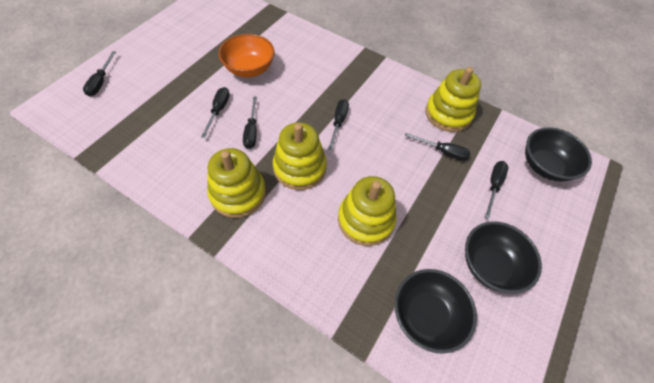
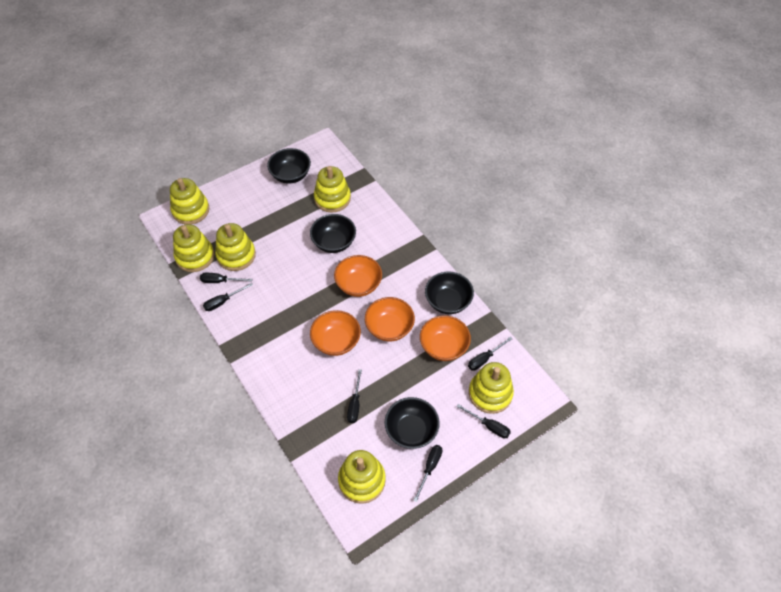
black bowl: 3 -> 4
orange bowl: 1 -> 4
yellow stacking toy: 4 -> 6

